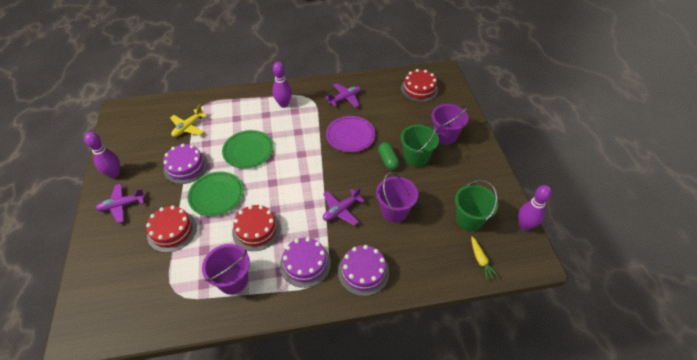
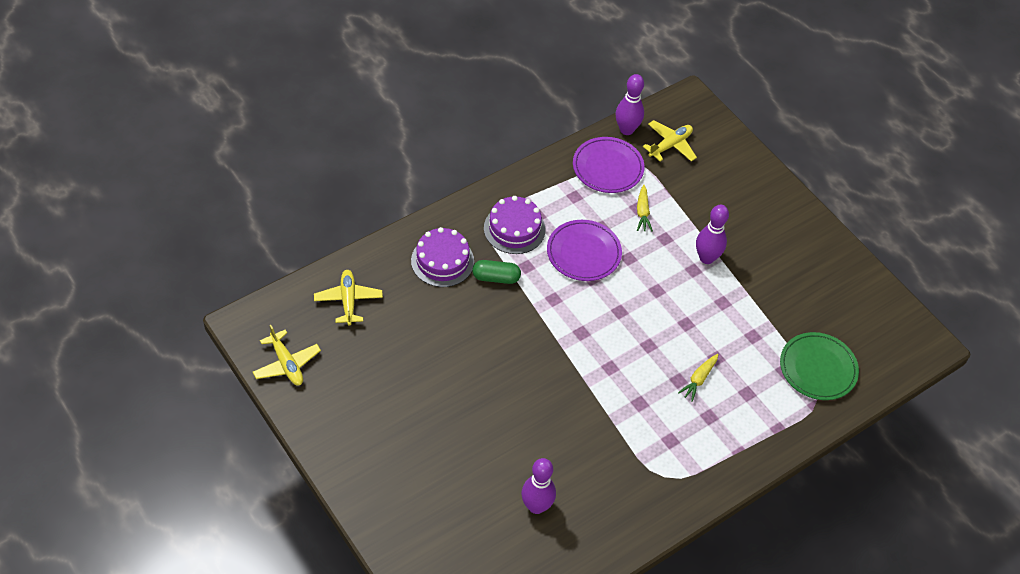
green bucket: 2 -> 0
green plate: 2 -> 1
purple bucket: 3 -> 0
purple cake: 3 -> 2
purple plane: 3 -> 0
purple plate: 1 -> 2
red cake: 3 -> 0
yellow carrot: 1 -> 2
yellow plane: 1 -> 3

